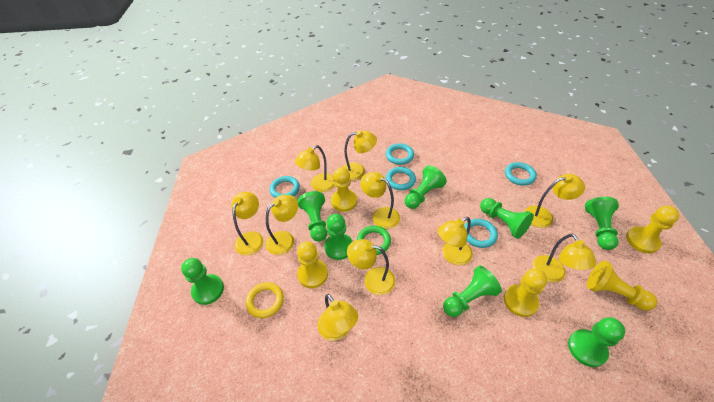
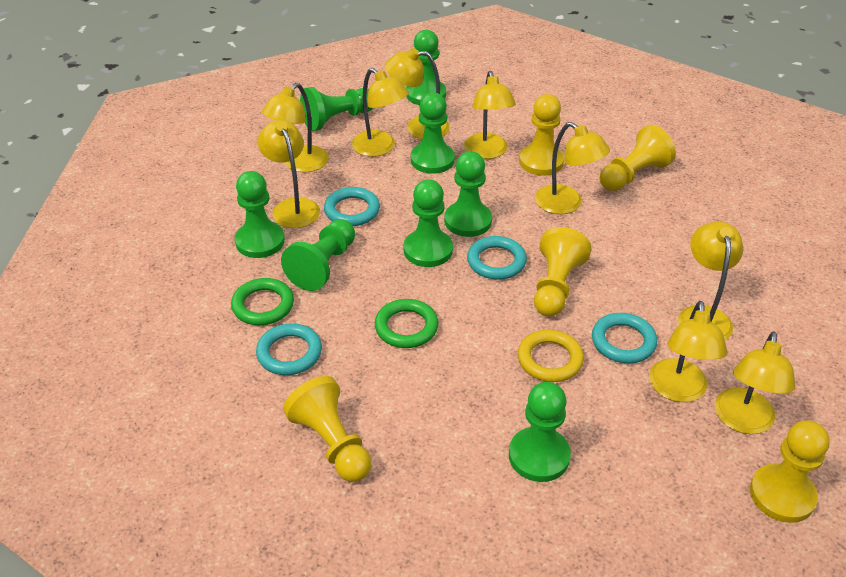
green ring: 1 -> 2
turquoise ring: 5 -> 4
yellow lamp: 10 -> 9

